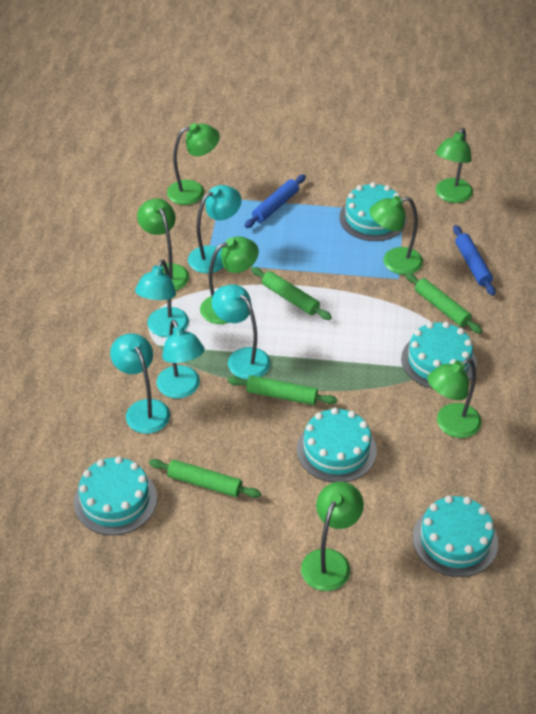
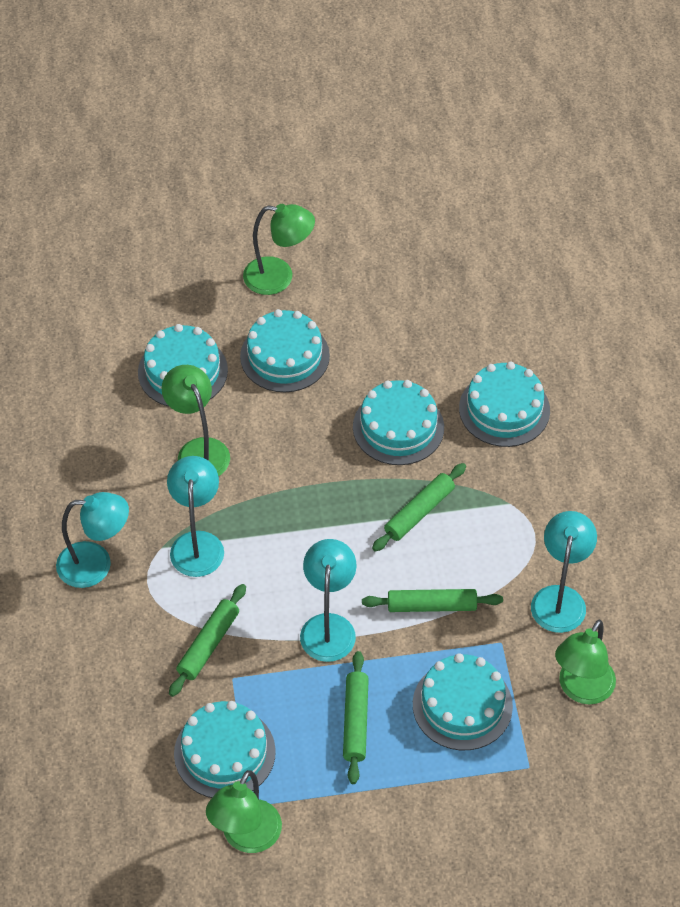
blue rolling pin: 2 -> 0
green lamp: 7 -> 4
turquoise cake: 5 -> 6
turquoise lamp: 5 -> 4

